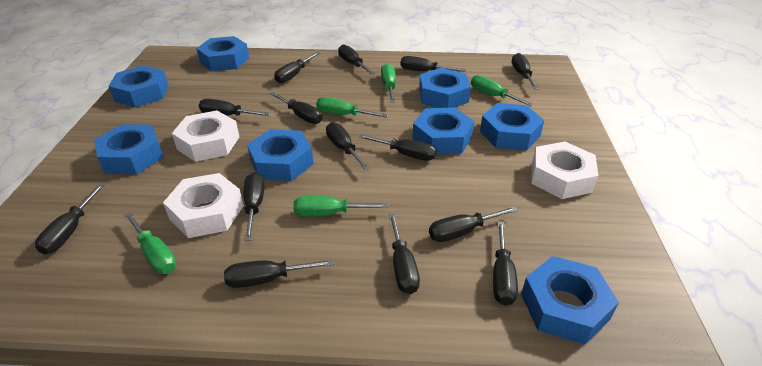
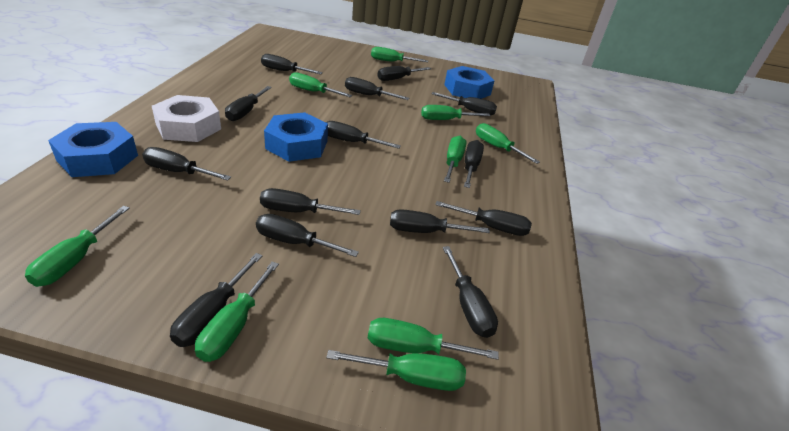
blue nut: 8 -> 3
green screwdriver: 5 -> 9
white nut: 3 -> 1

